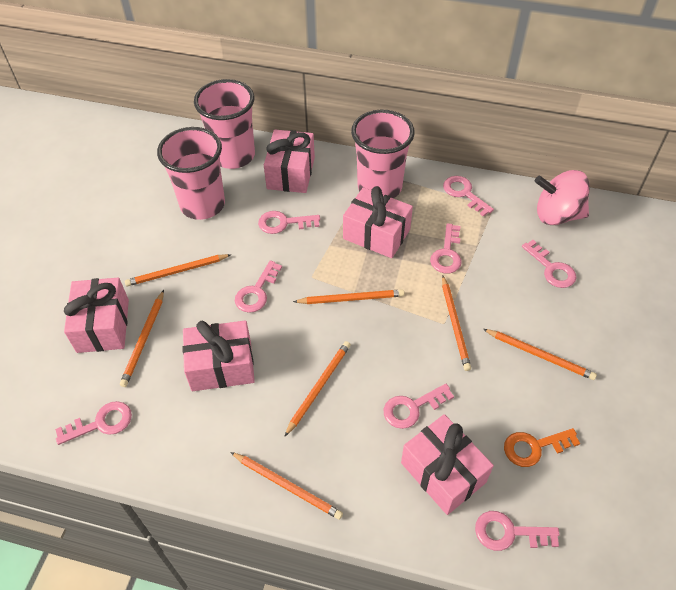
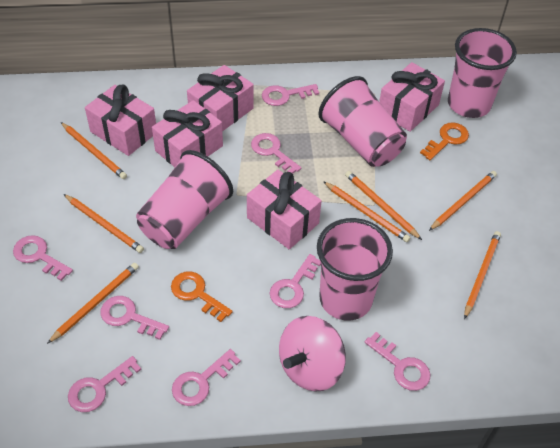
orange key: 1 -> 2
pink cup: 3 -> 4

